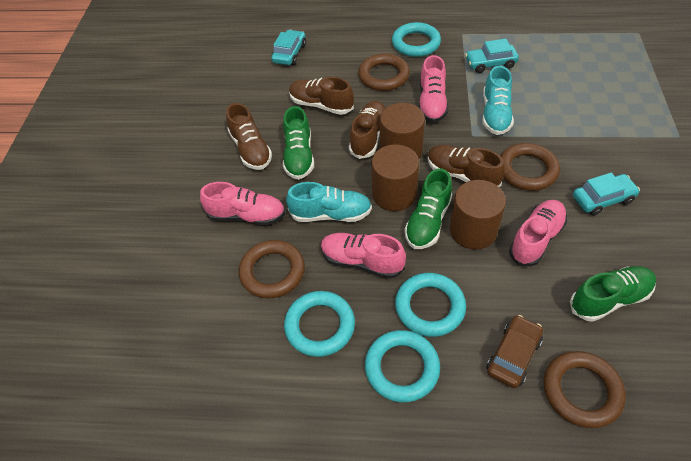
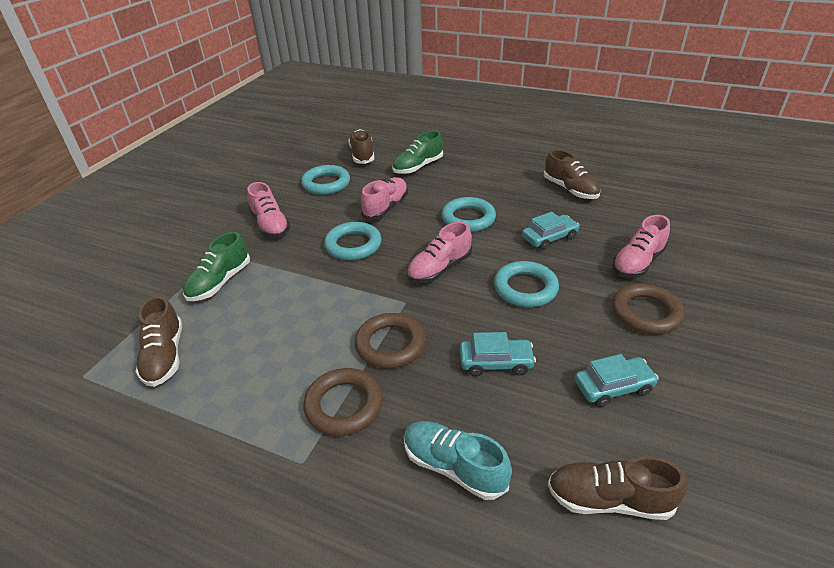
brown car: 1 -> 0
brown cylinder: 3 -> 0
brown ring: 4 -> 3
green shoe: 3 -> 2
turquoise shoe: 2 -> 1

